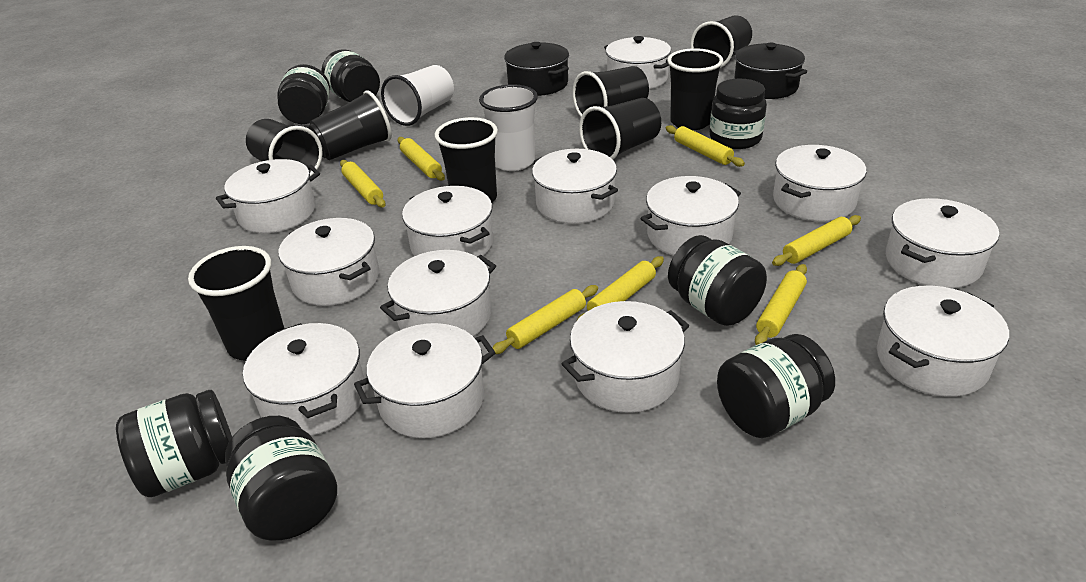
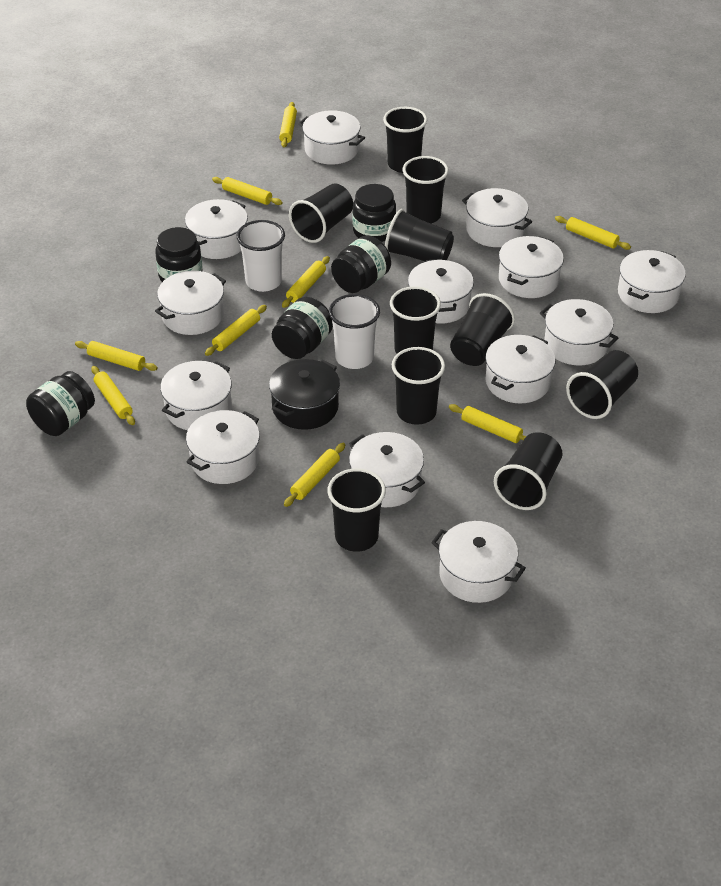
black cup: 8 -> 10
black jar: 7 -> 5
black pot: 2 -> 1
yellow rolling pin: 7 -> 9

